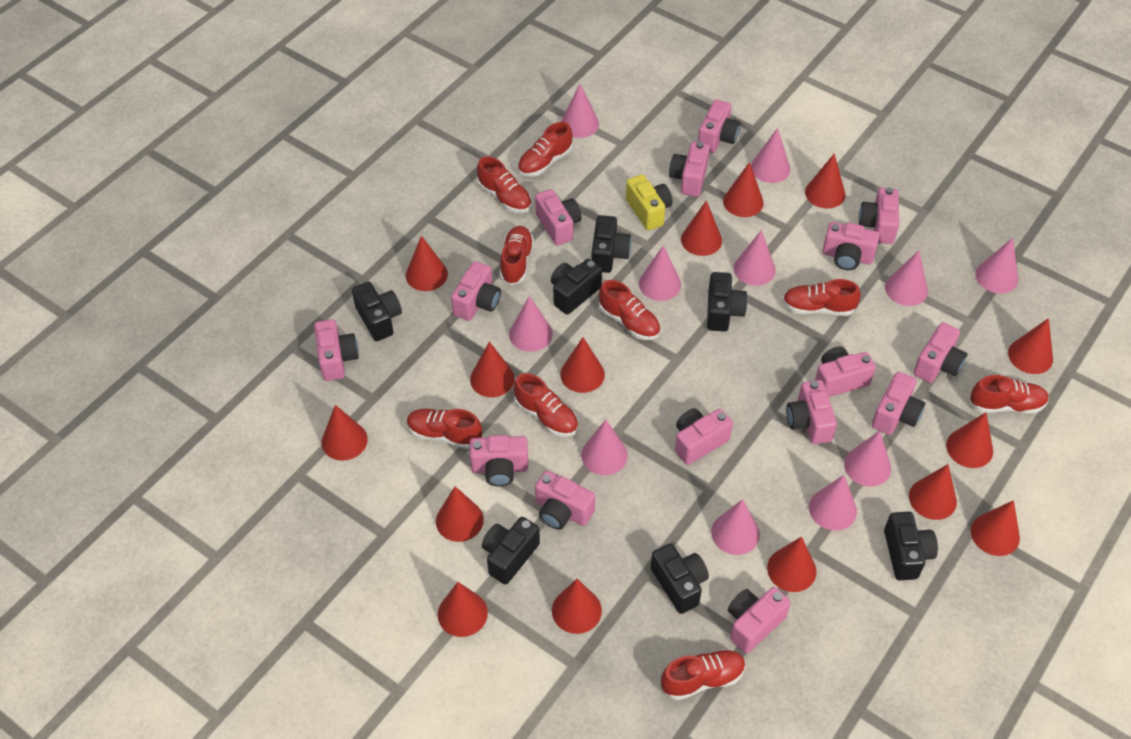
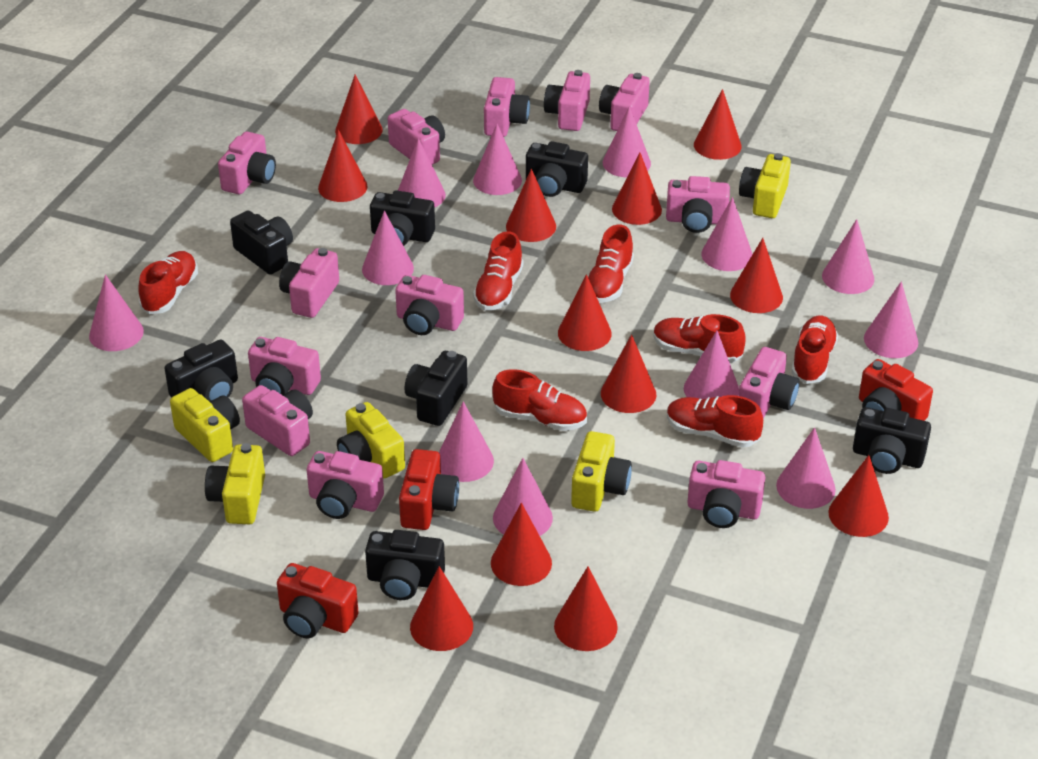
pink camera: 15 -> 13
pink cone: 11 -> 12
red camera: 0 -> 3
red cone: 15 -> 12
red shoe: 9 -> 7
yellow camera: 1 -> 5

